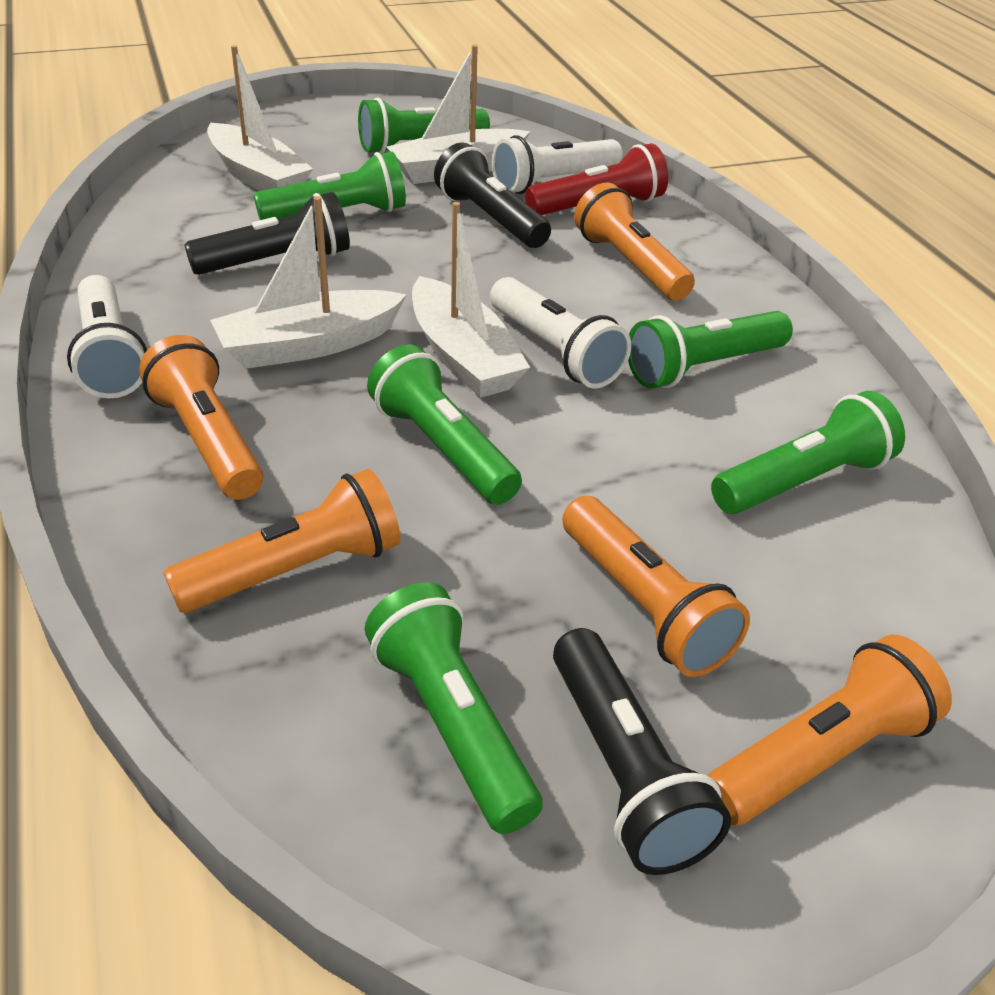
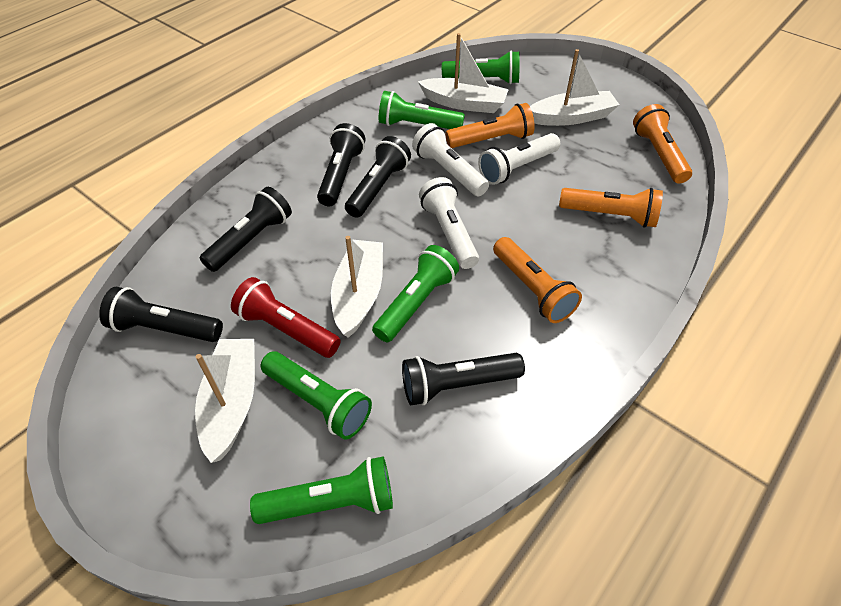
black flashlight: 3 -> 5
green flashlight: 6 -> 5
orange flashlight: 5 -> 4

